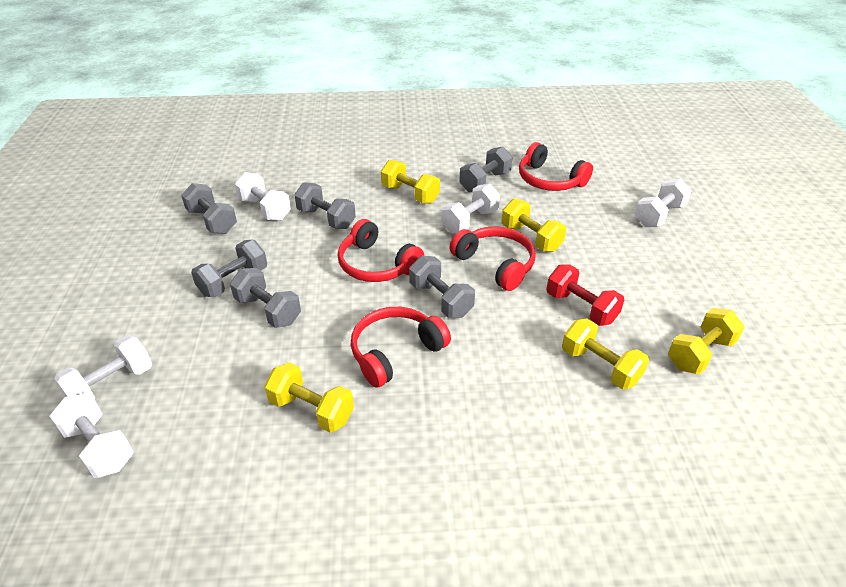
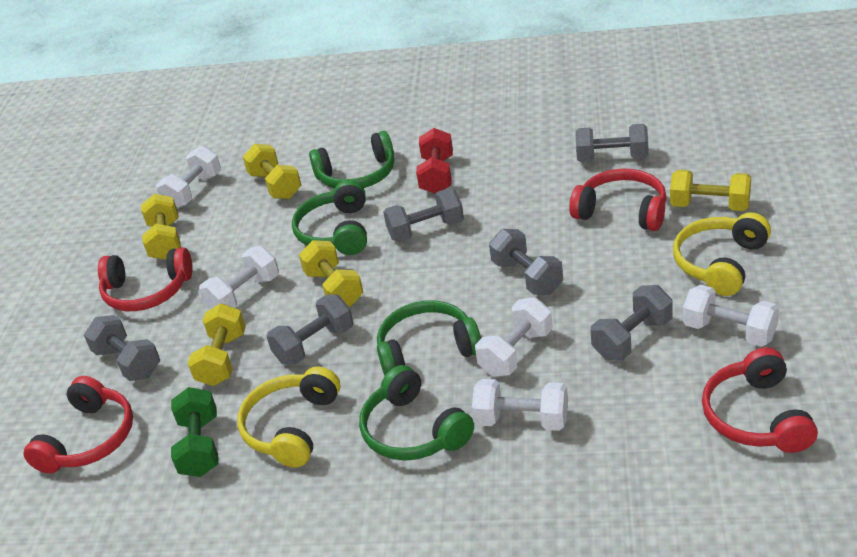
green dumbbell: 0 -> 1
green headphones: 0 -> 4
yellow headphones: 0 -> 2

